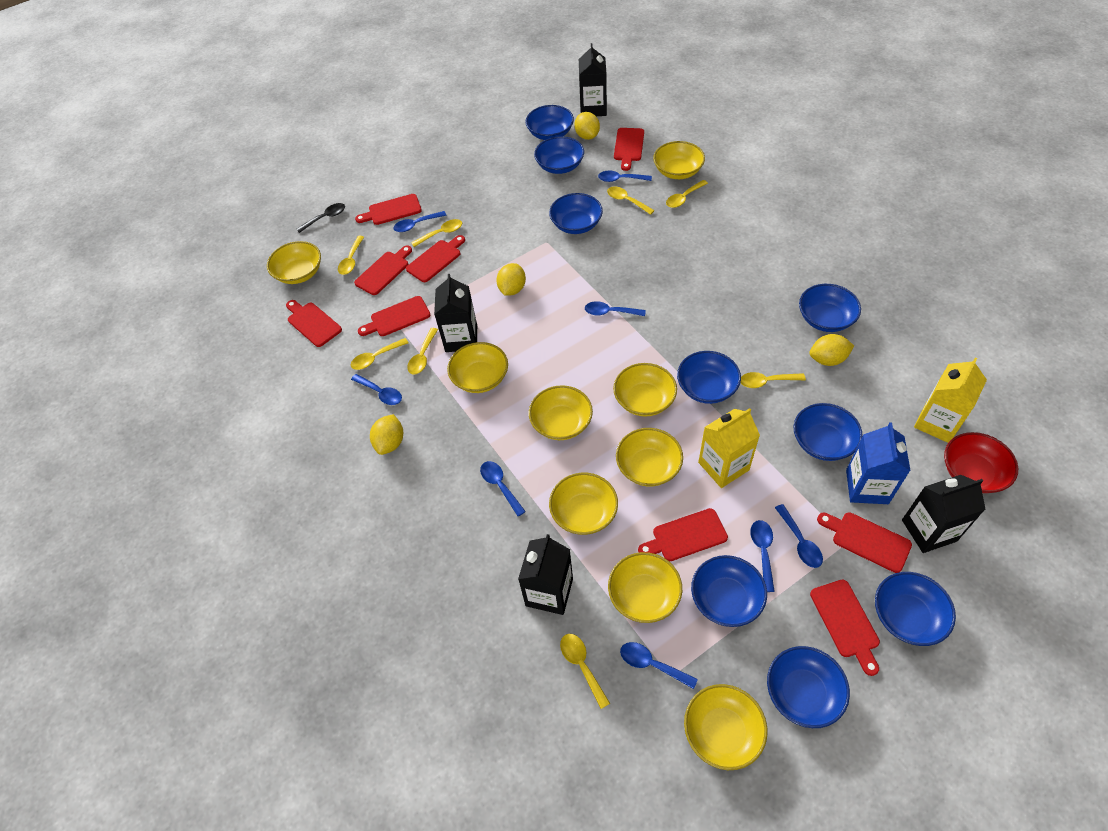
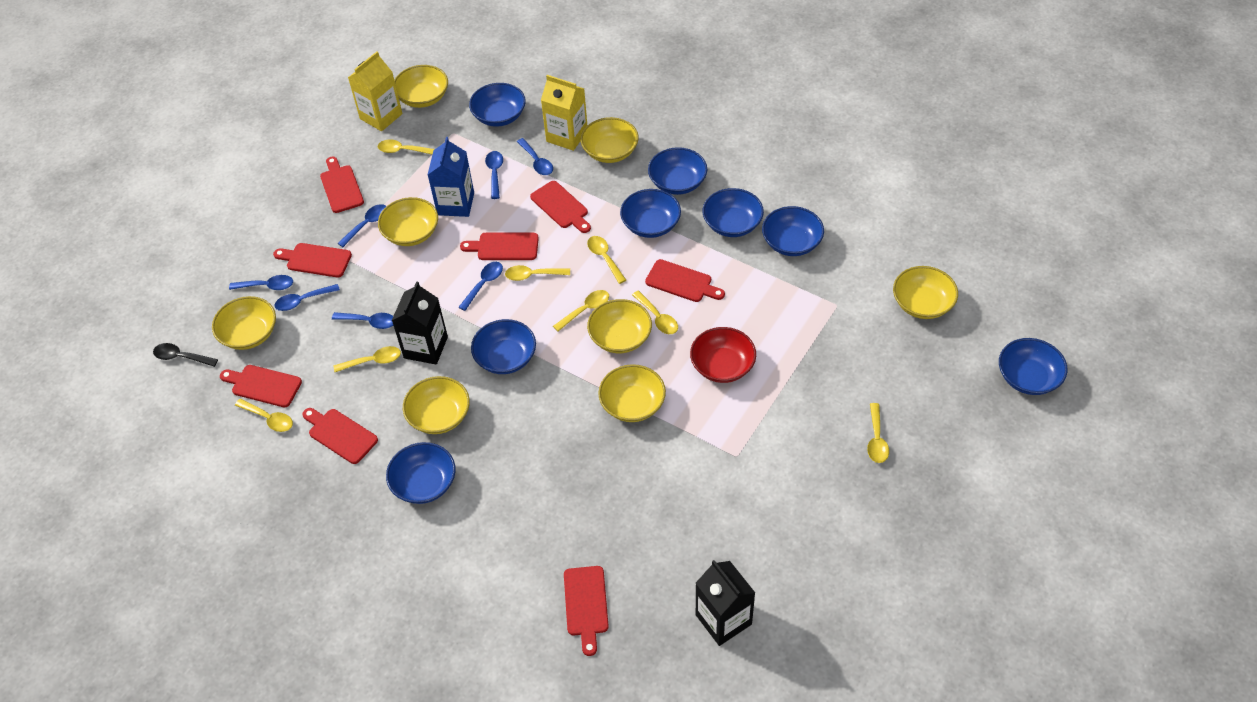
black carton: 4 -> 2
blue bowl: 9 -> 8
blue spoon: 8 -> 7
red cutting board: 9 -> 8
yellow bowl: 9 -> 8
yellow lemon: 4 -> 0

